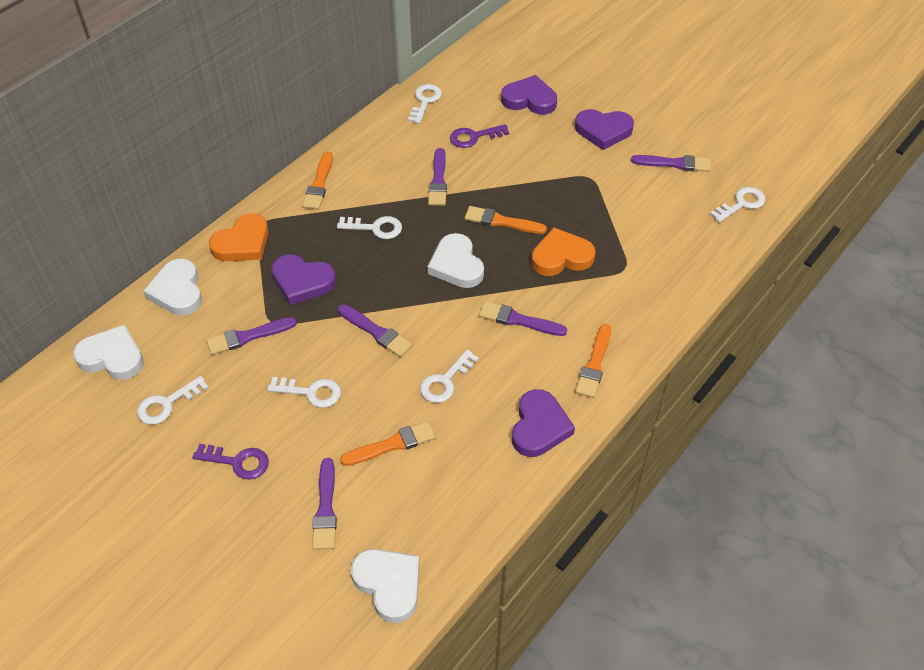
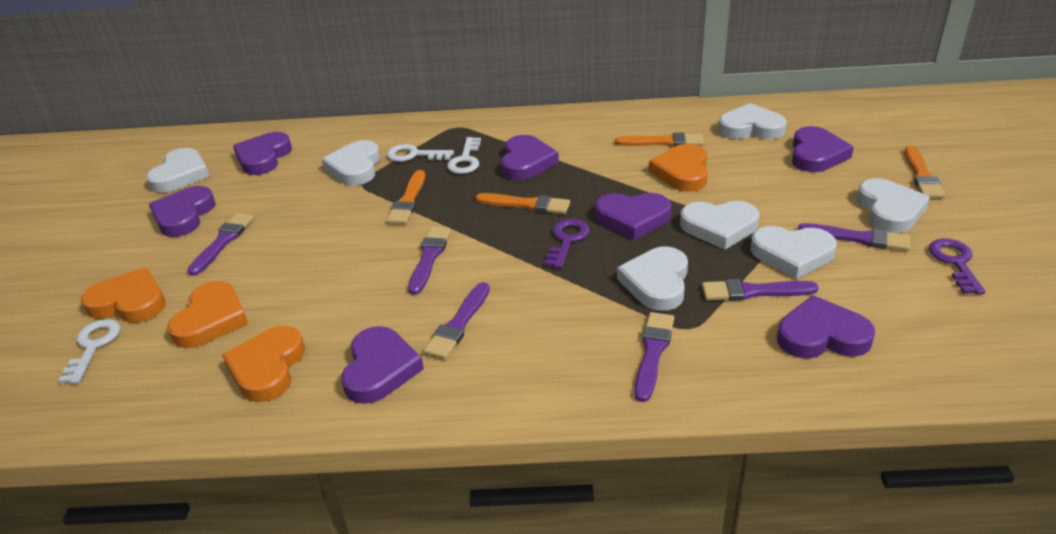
orange heart: 2 -> 4
purple heart: 4 -> 7
white heart: 4 -> 7
white key: 6 -> 3

